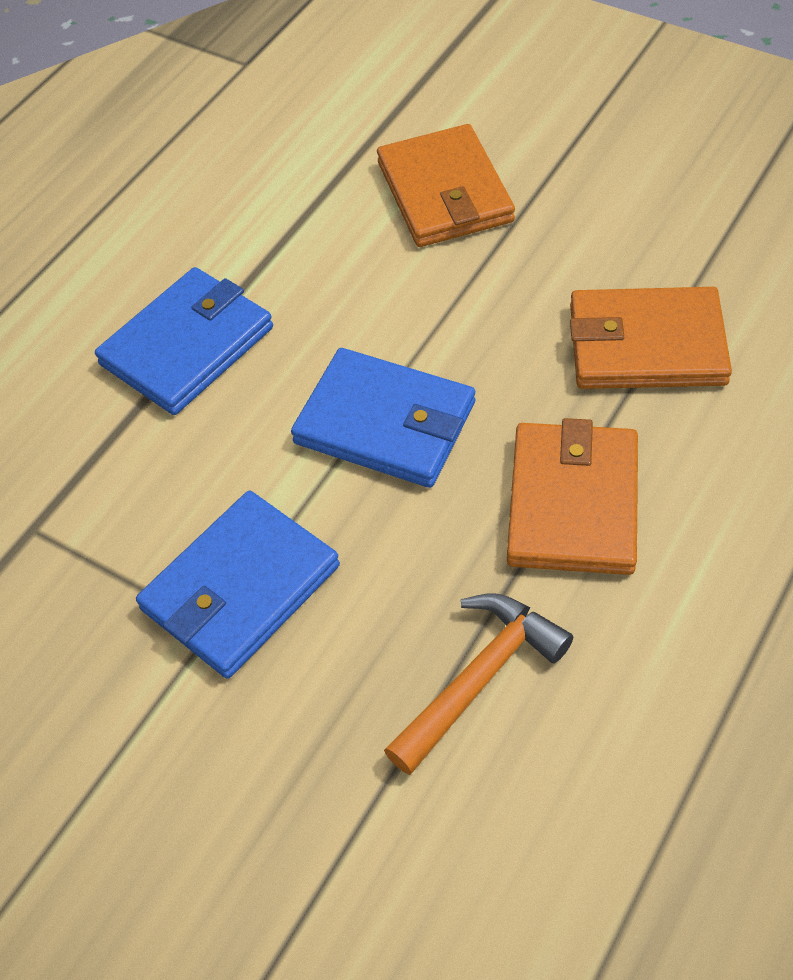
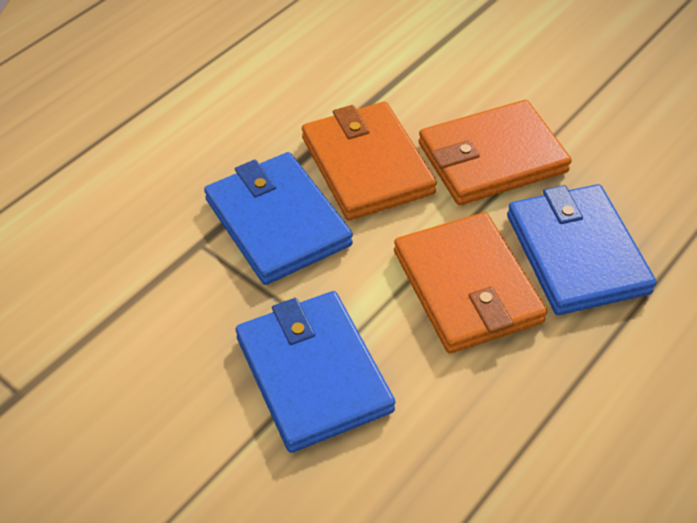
orange hammer: 1 -> 0

